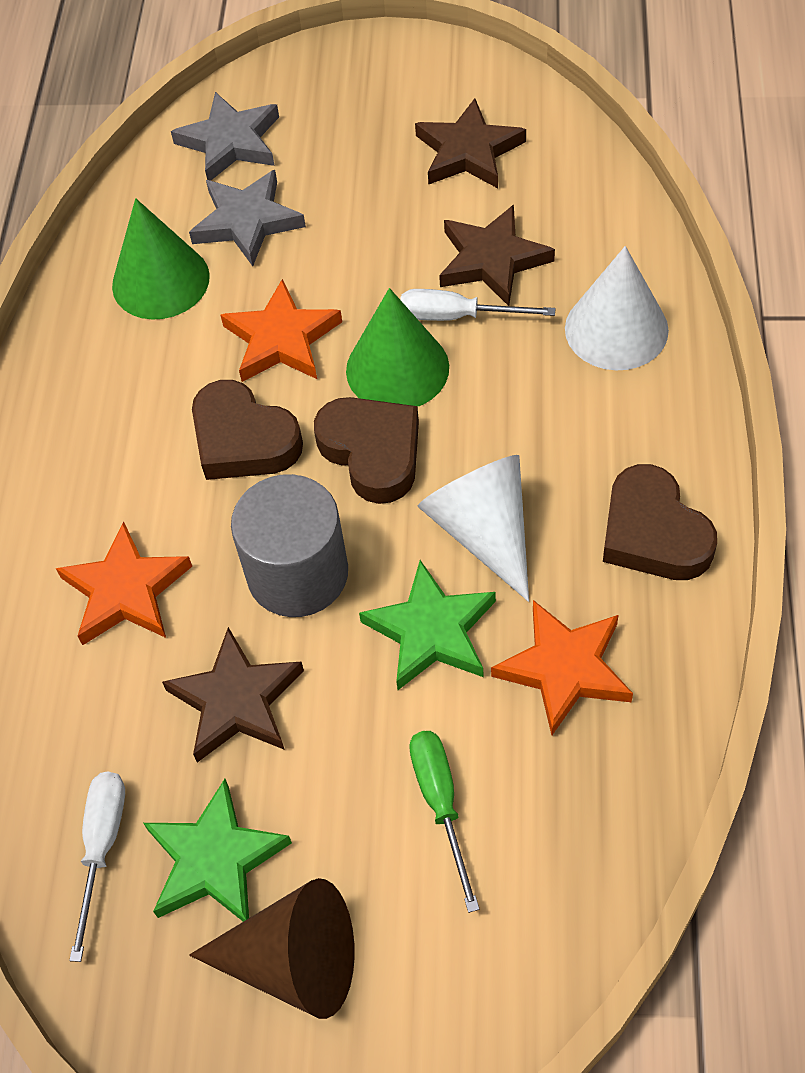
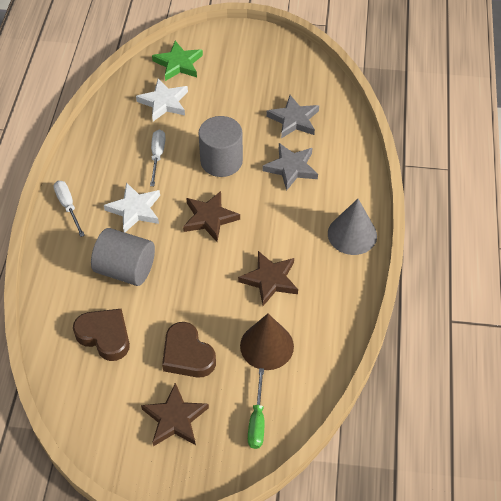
brown heart: 3 -> 2
green cone: 2 -> 0
green star: 2 -> 1
grey cone: 0 -> 1
grey cylinder: 1 -> 2
orange star: 3 -> 0
white cone: 2 -> 0
white star: 0 -> 2

